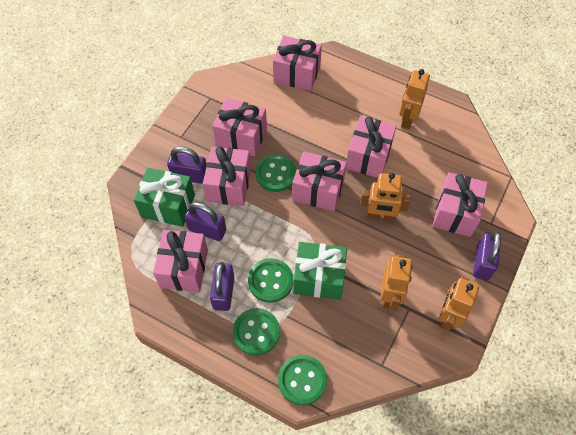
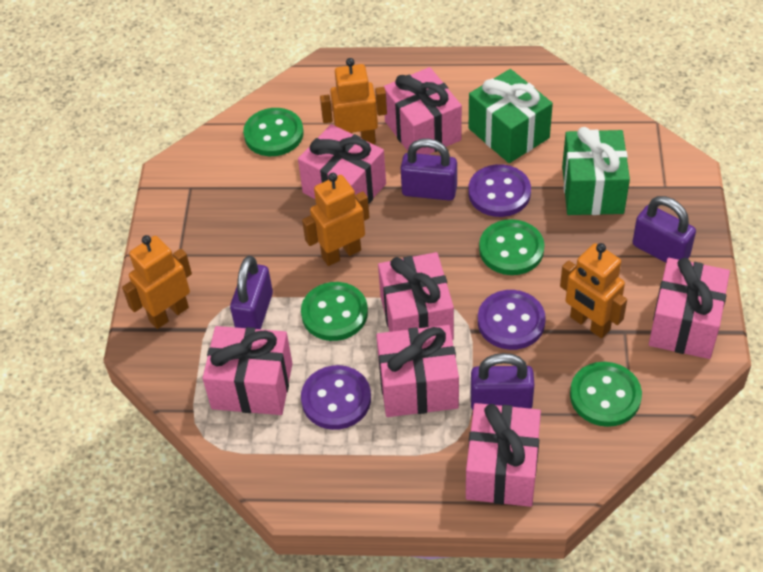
purple button: 0 -> 3

